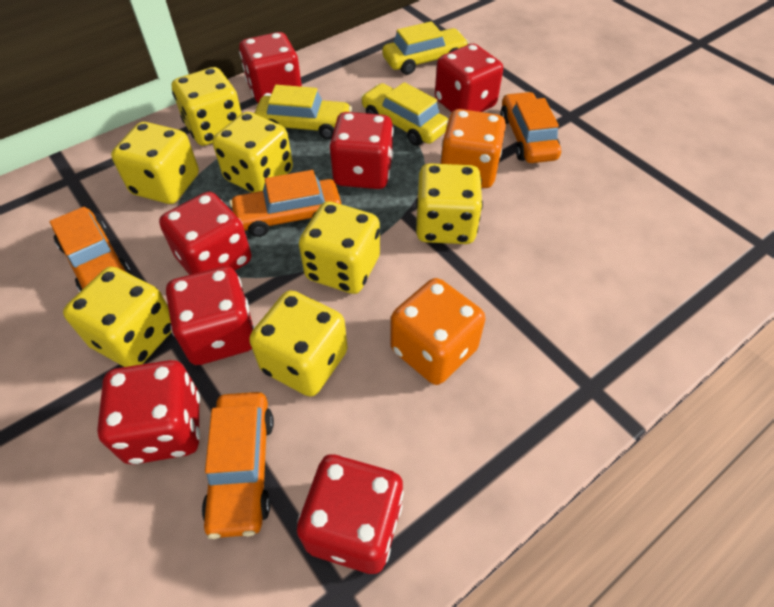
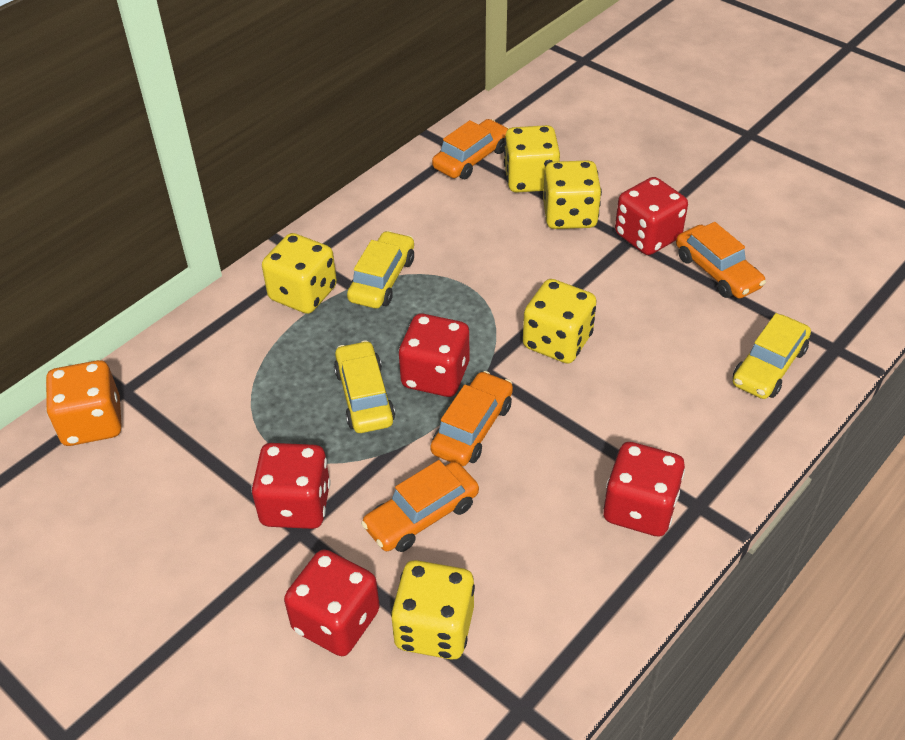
orange dice: 2 -> 1
red dice: 7 -> 5
yellow dice: 7 -> 5

